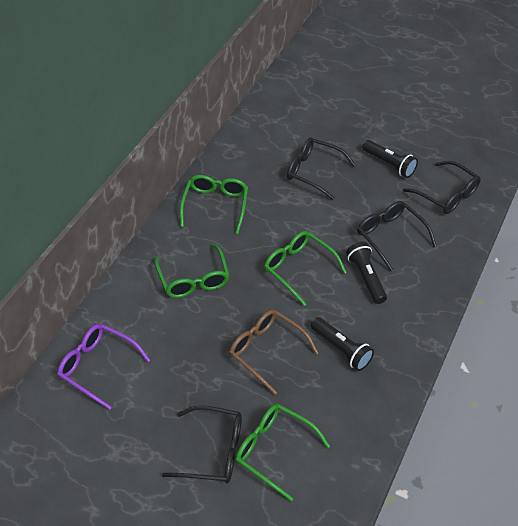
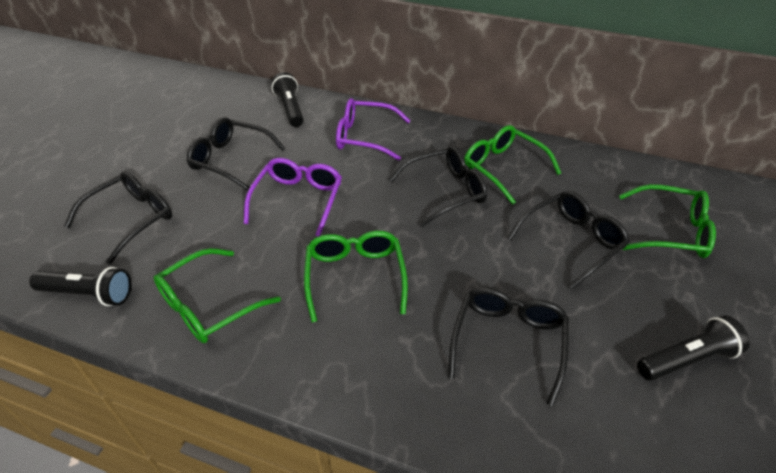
black glasses: 4 -> 5
brown glasses: 1 -> 0
purple glasses: 1 -> 2

